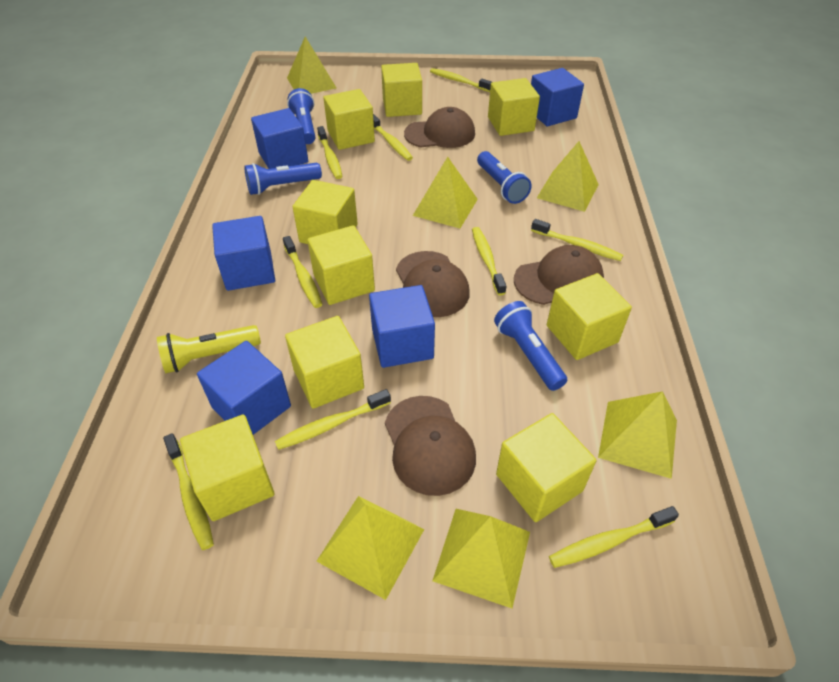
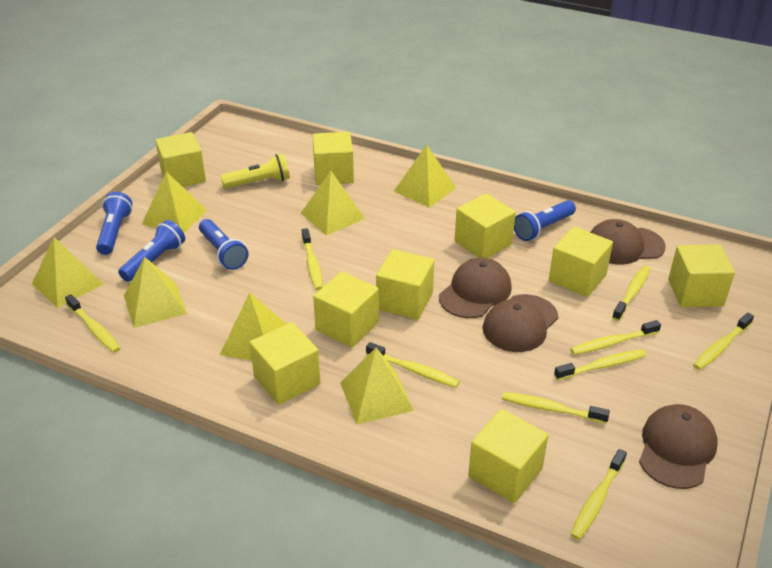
blue cube: 5 -> 0
yellow pyramid: 6 -> 7

